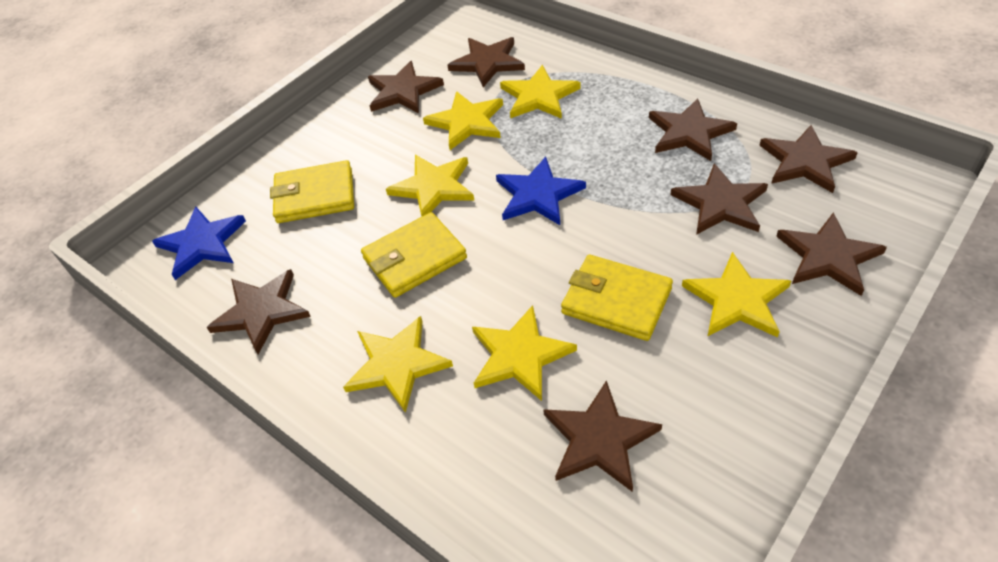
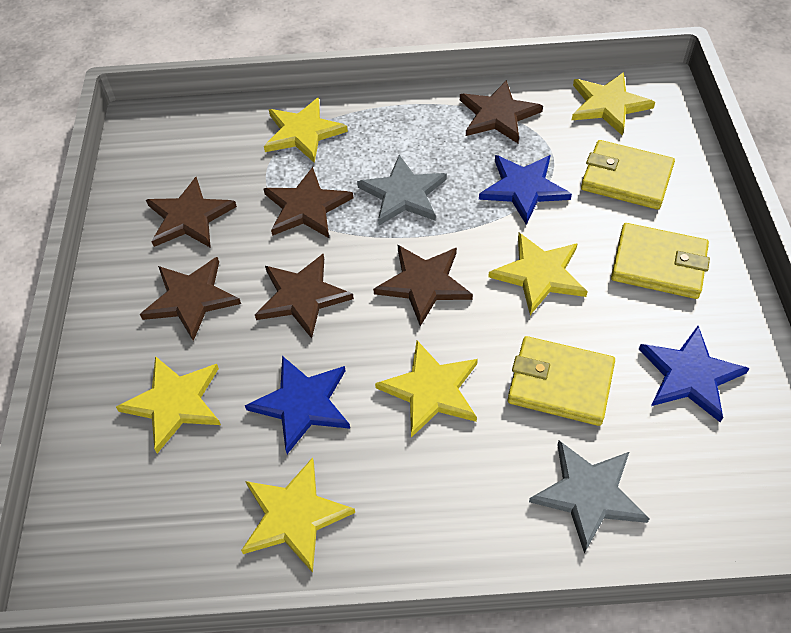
blue star: 2 -> 3
brown star: 8 -> 6
grey star: 0 -> 2

